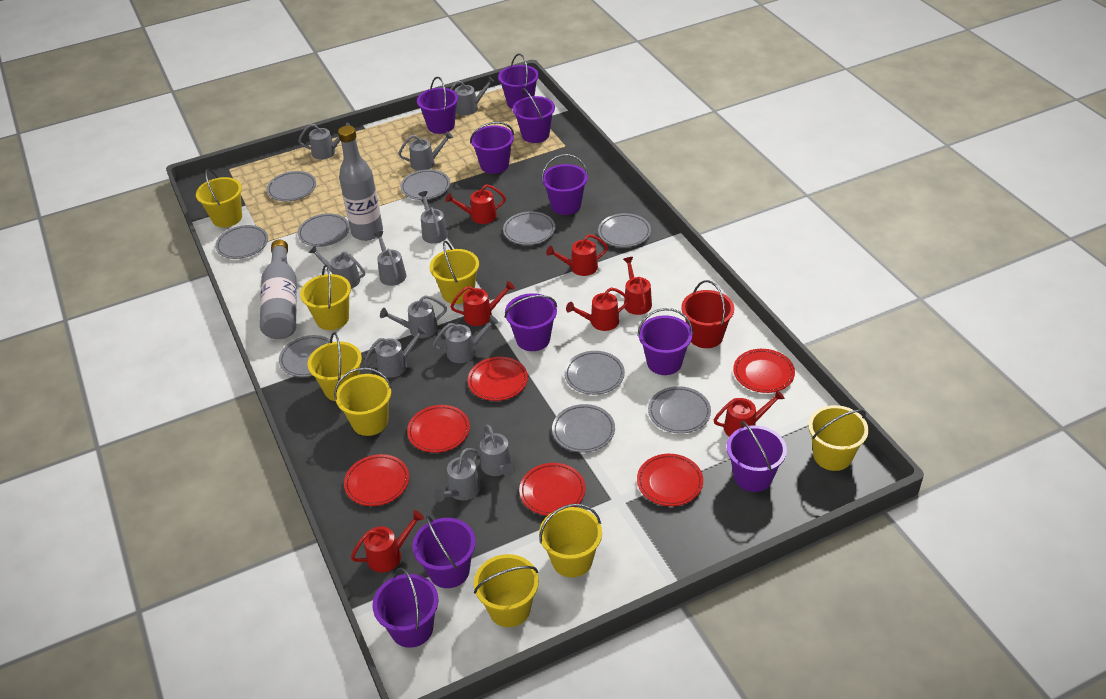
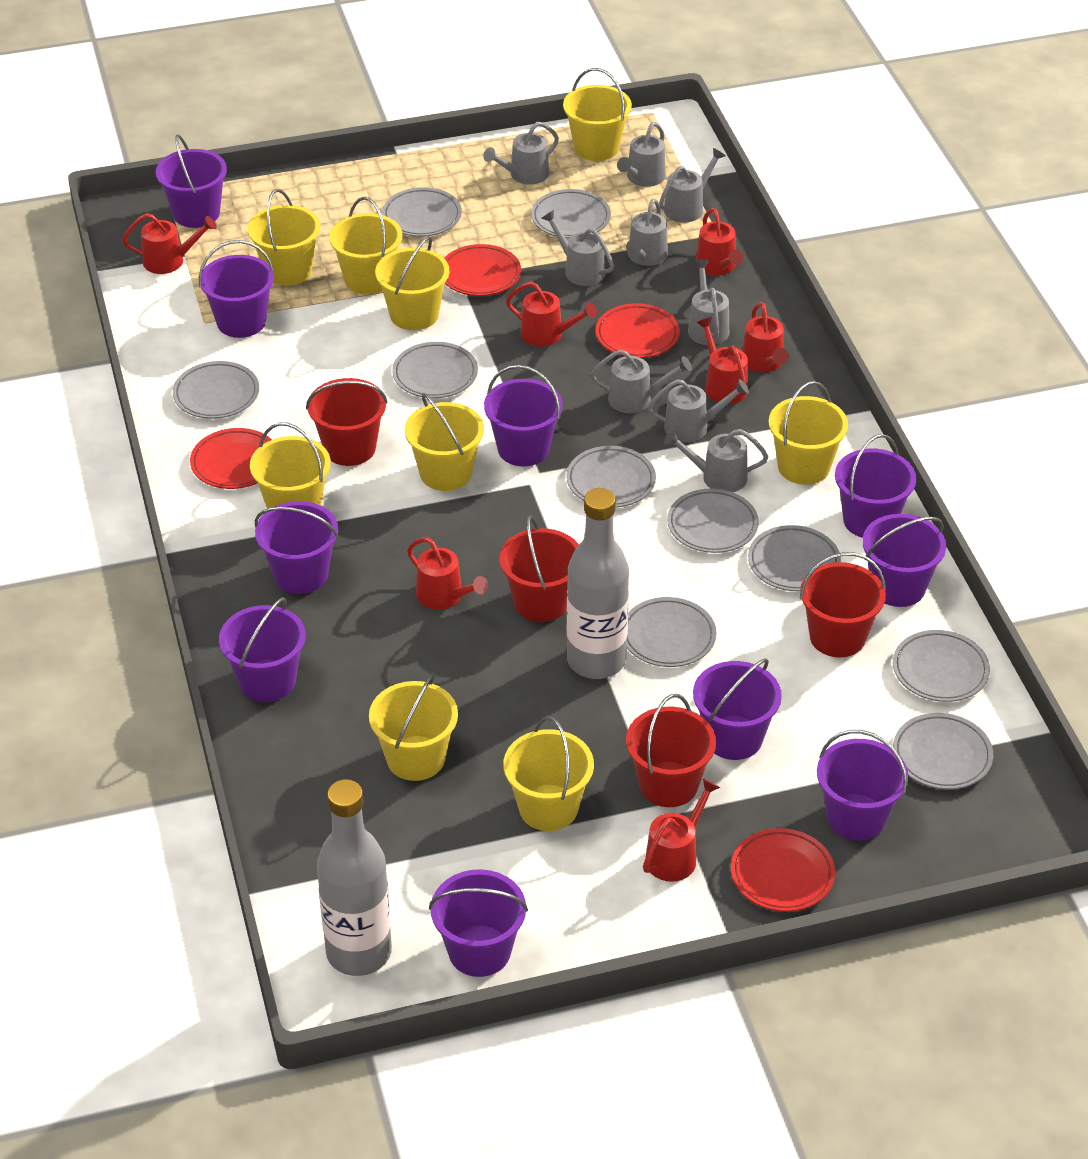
grey watering can: 11 -> 9
red bucket: 1 -> 4
red plate: 6 -> 4
yellow bucket: 8 -> 9

